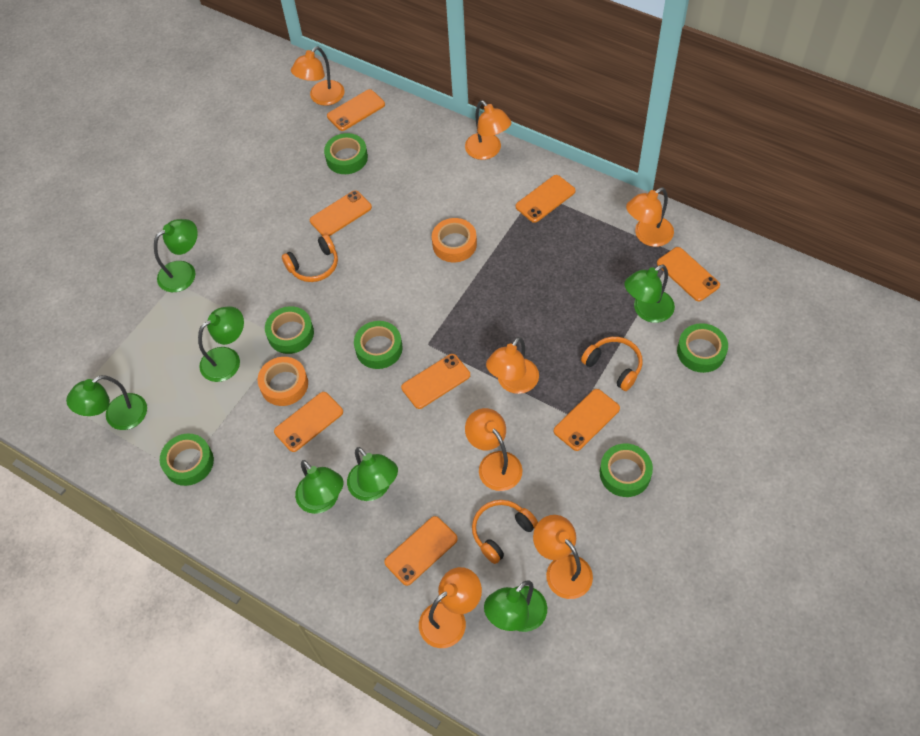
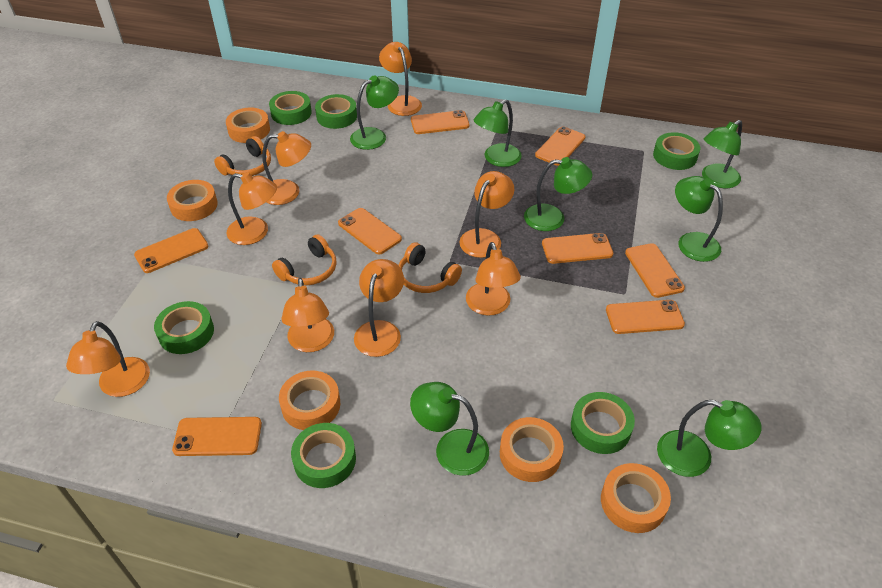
orange lamp: 7 -> 8
orange tape: 2 -> 5

